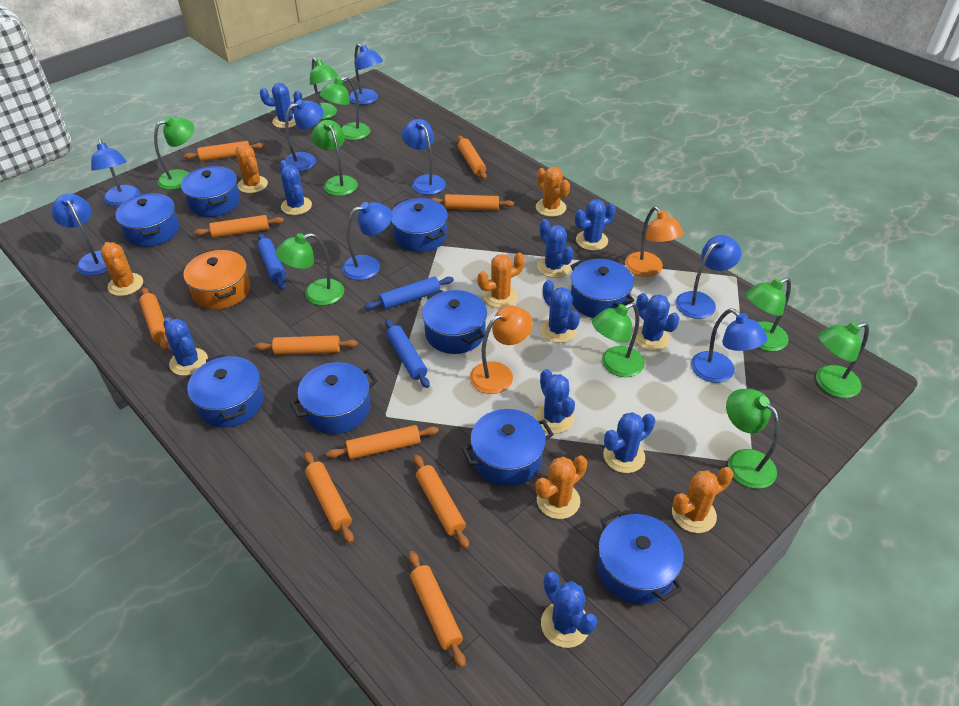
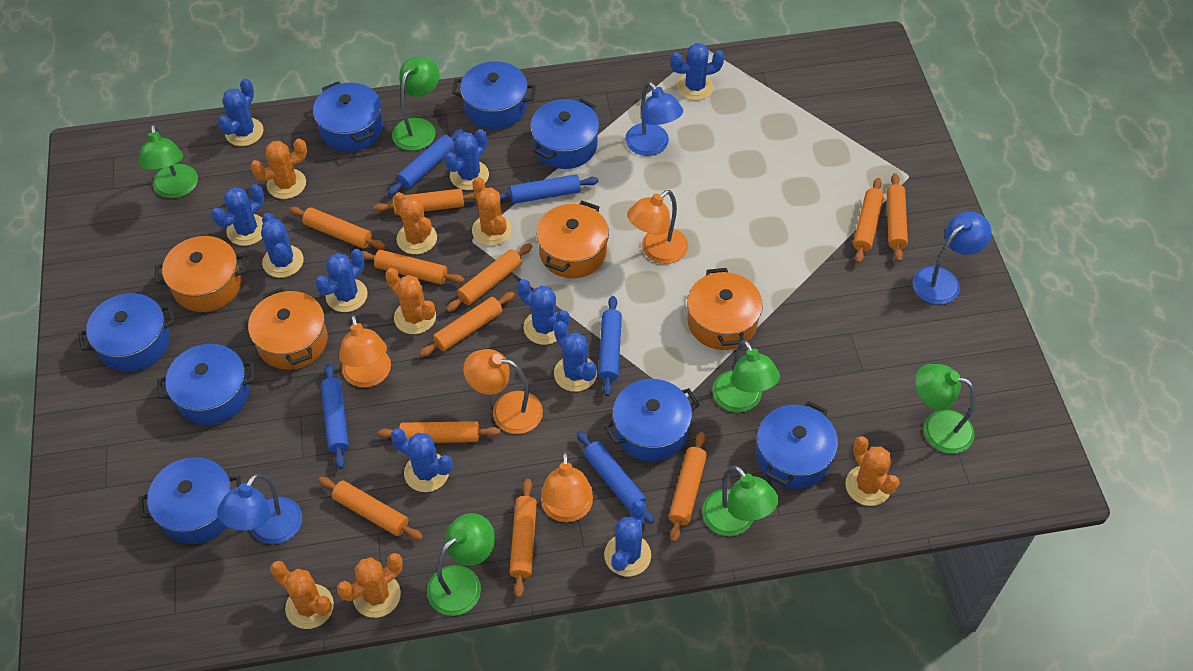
blue lamp: 8 -> 3
blue pot: 9 -> 8
blue rolling pin: 3 -> 5
green lamp: 9 -> 6
orange cactus: 6 -> 7
orange lamp: 2 -> 4
orange pot: 1 -> 4
orange rolling pin: 10 -> 11

